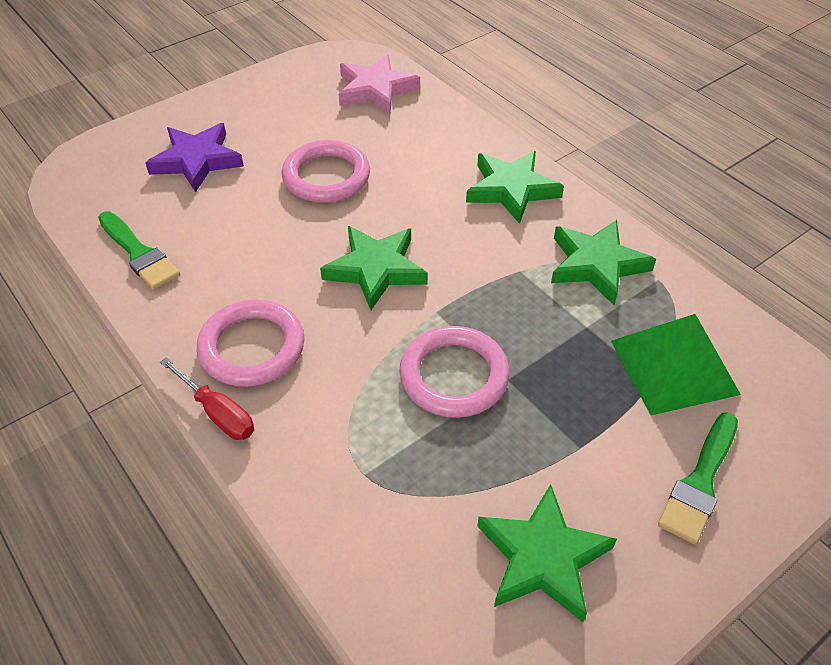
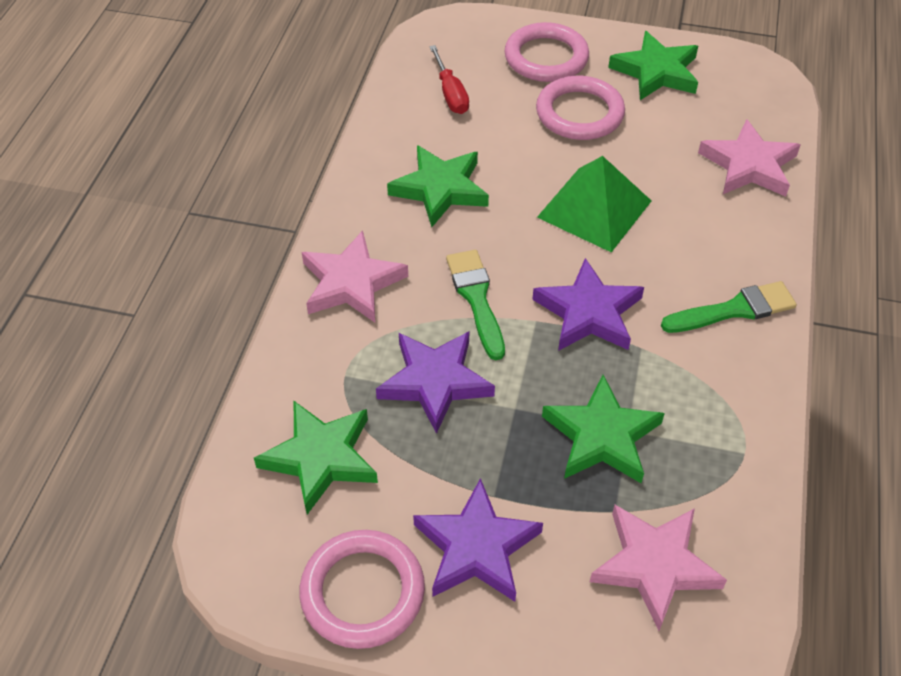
pink star: 1 -> 3
purple star: 1 -> 3

